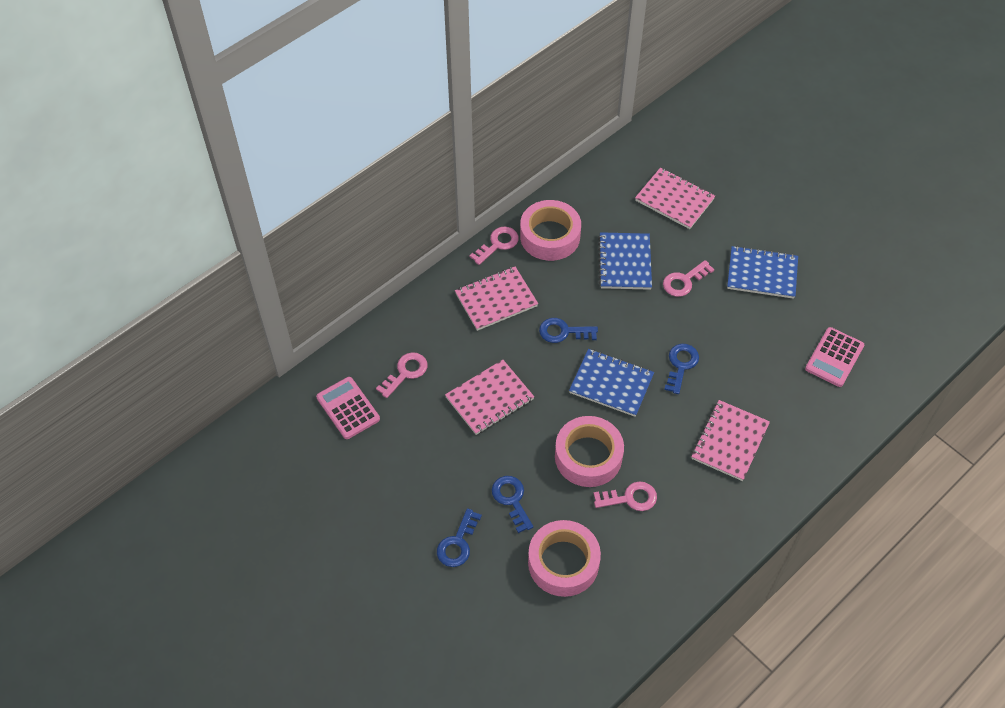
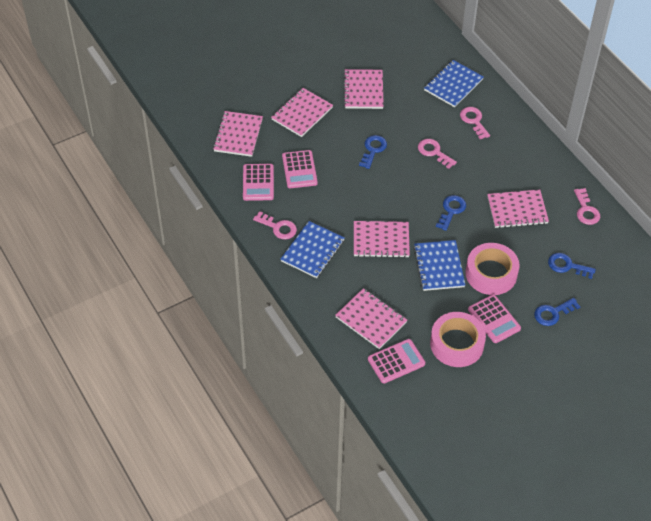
pink calculator: 2 -> 4
pink notebook: 4 -> 6
pink tape: 3 -> 2

